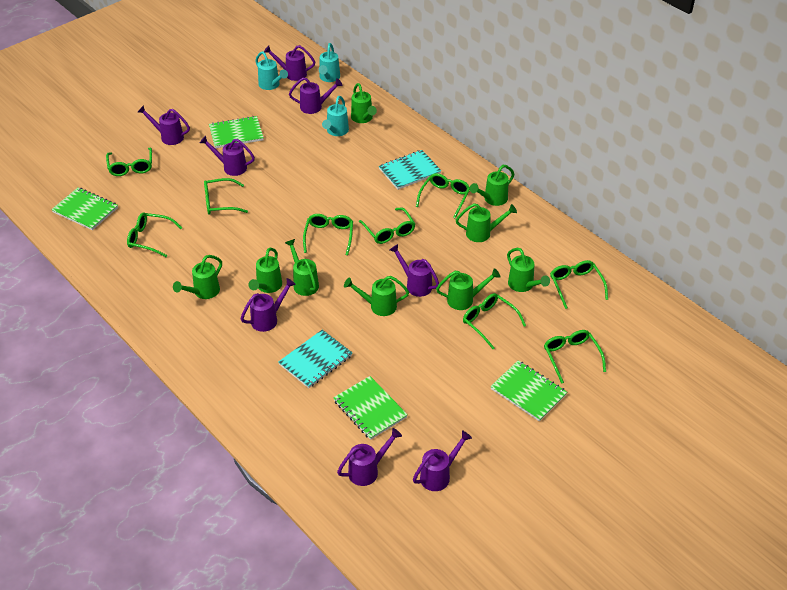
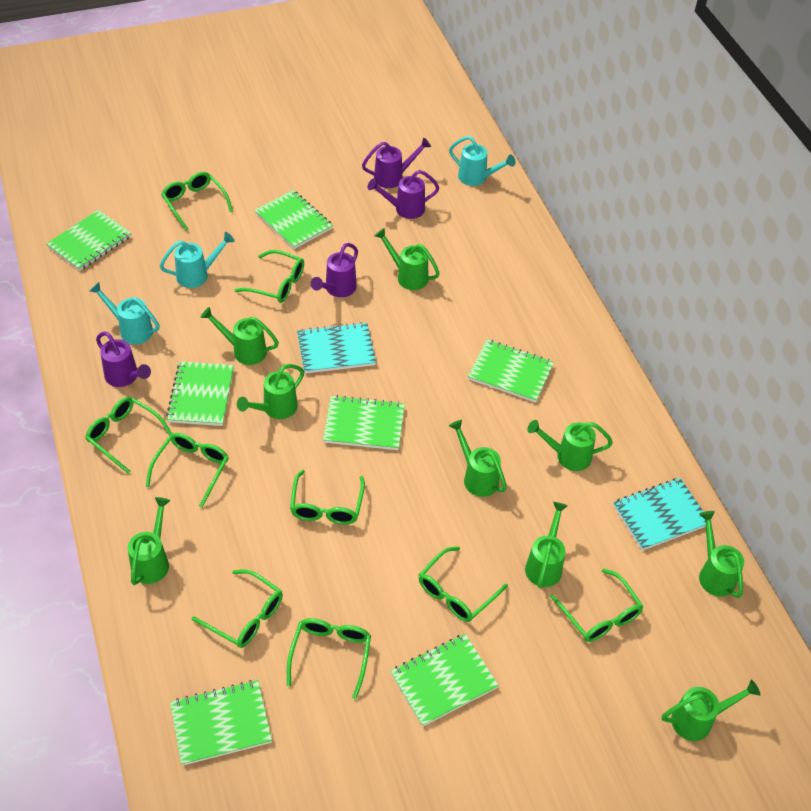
green notebook: 4 -> 7
purple watering can: 8 -> 4

